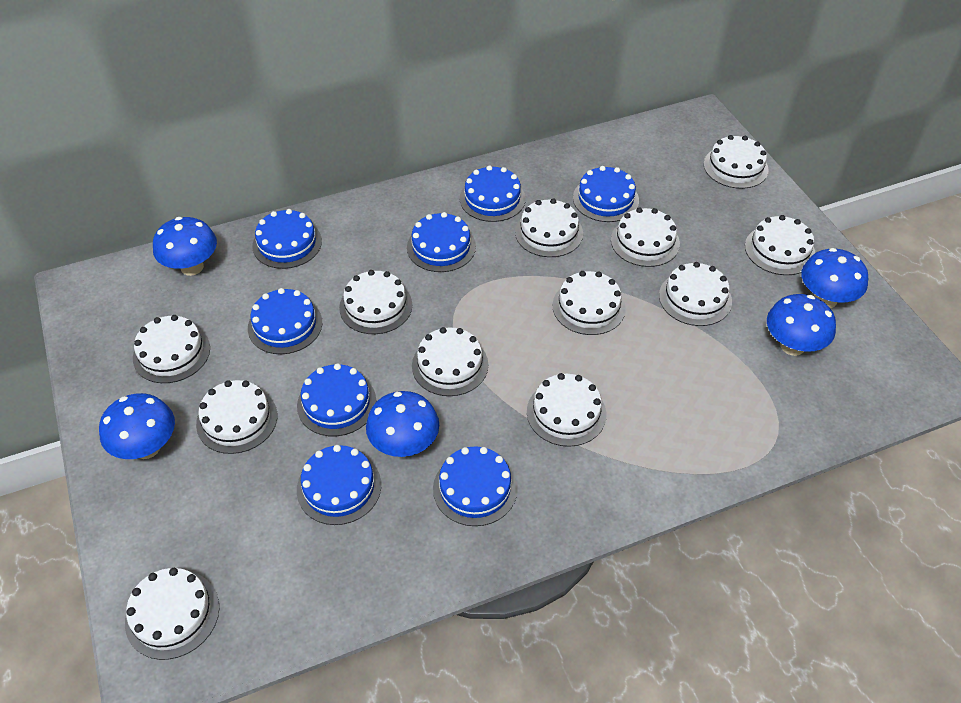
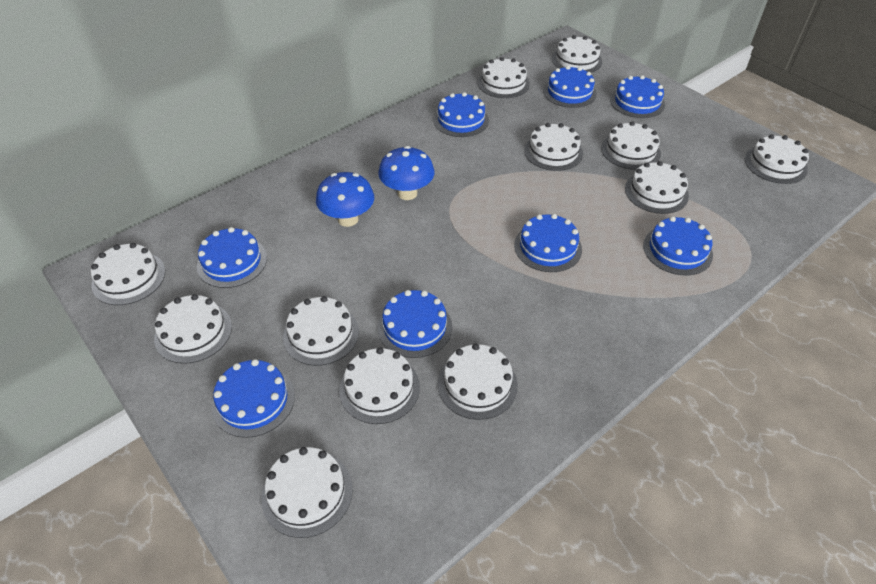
blue mushroom: 5 -> 2

